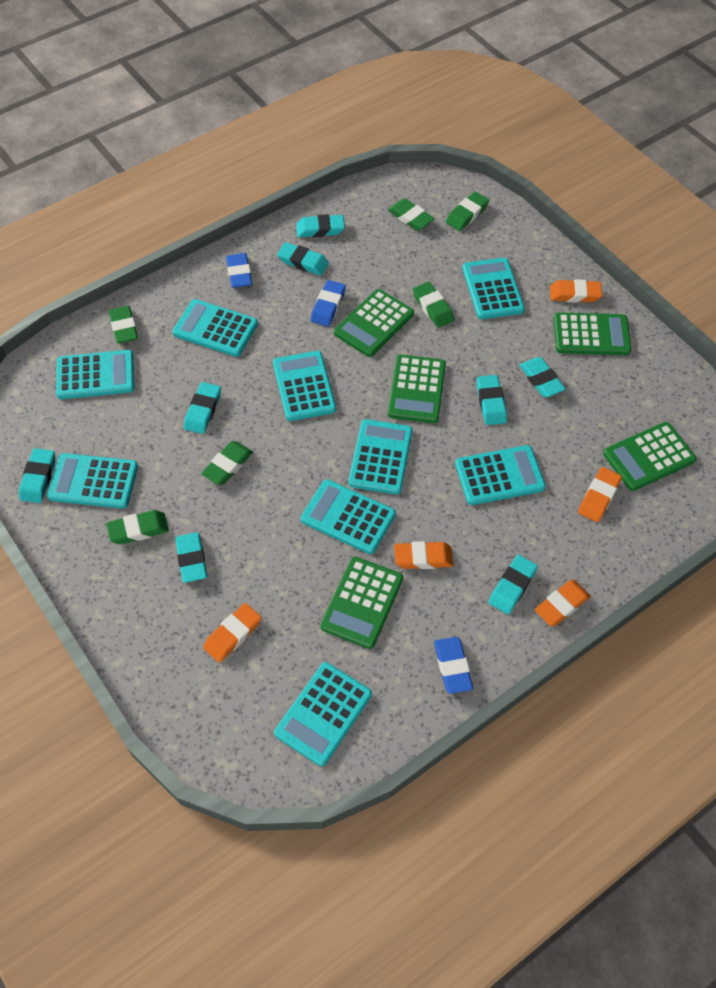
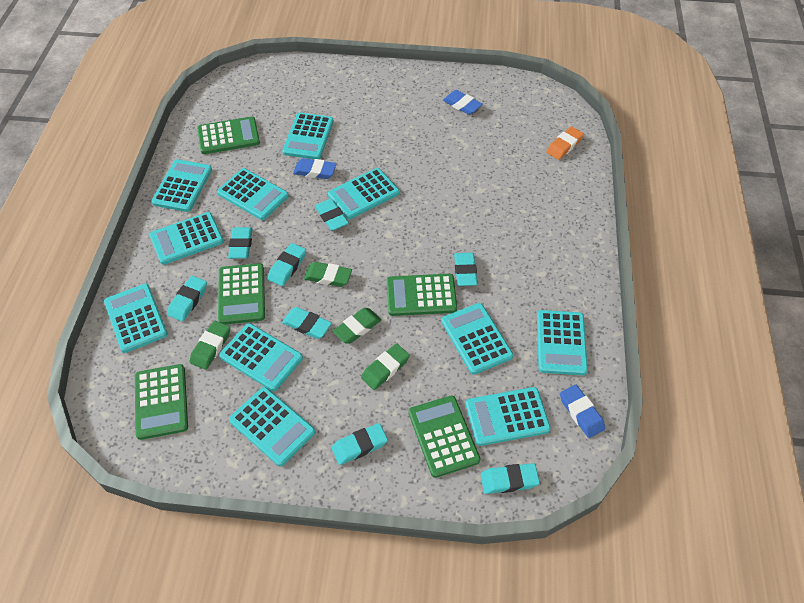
green eraser: 6 -> 4
orange eraser: 5 -> 1
turquoise calculator: 9 -> 11

